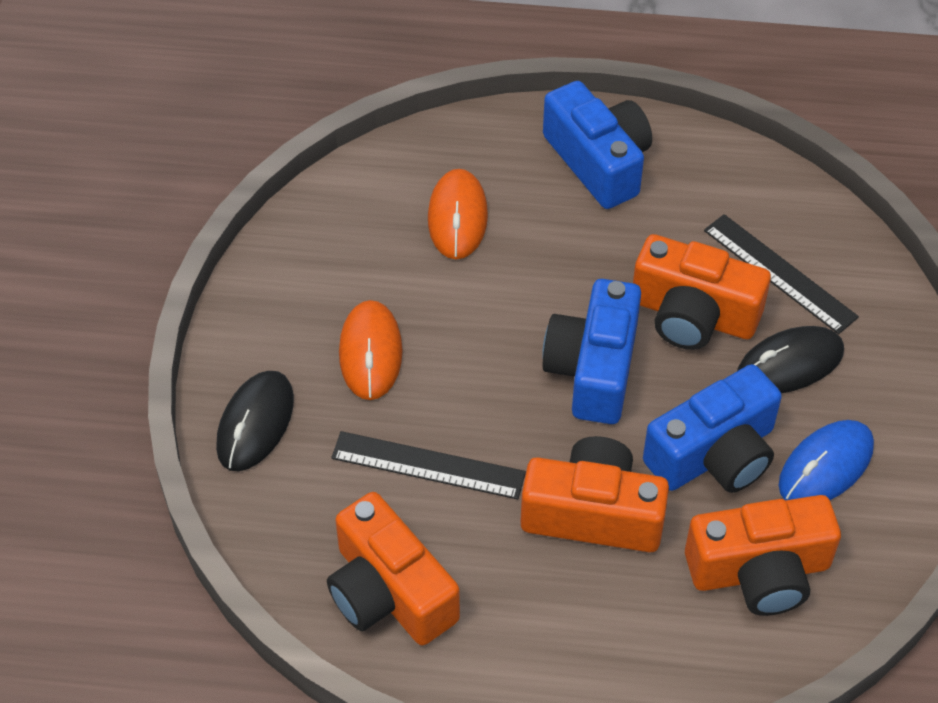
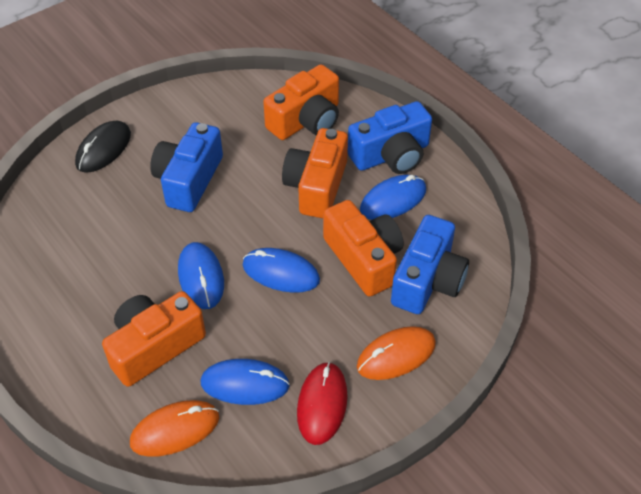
black mouse: 2 -> 1
black ruler: 2 -> 0
blue mouse: 1 -> 4
red mouse: 0 -> 1

